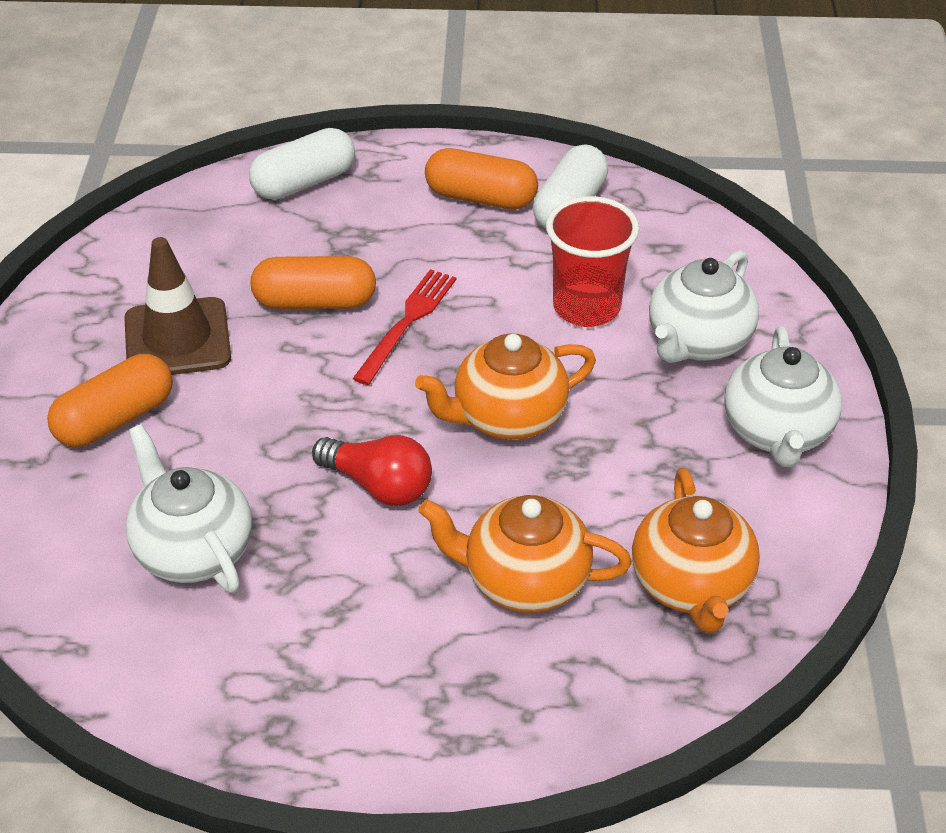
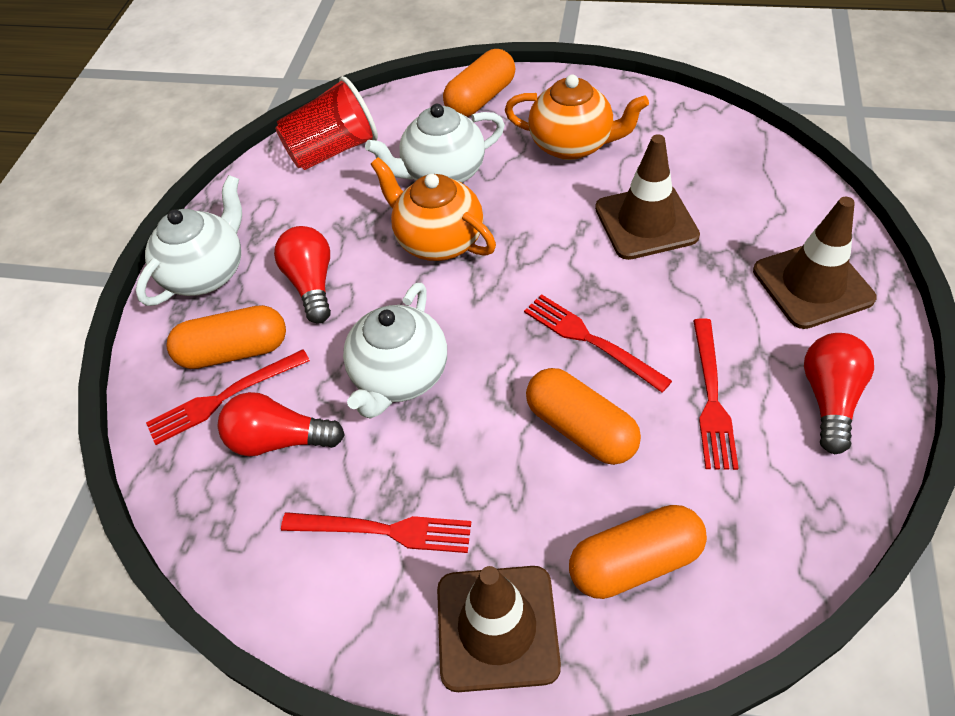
brown traffic cone: 1 -> 3
orange capsule: 3 -> 4
orange teapot: 3 -> 2
red fork: 1 -> 4
red light bulb: 1 -> 3
white capsule: 2 -> 0

